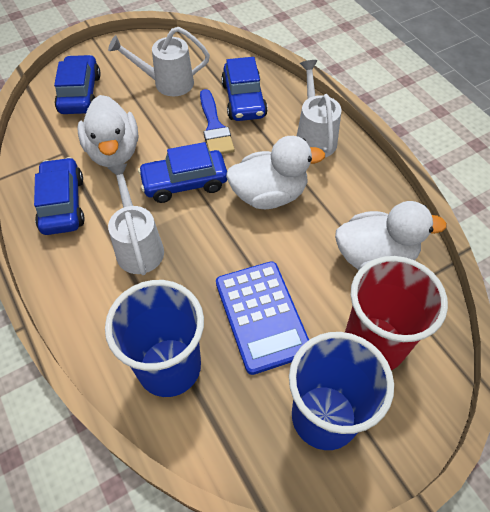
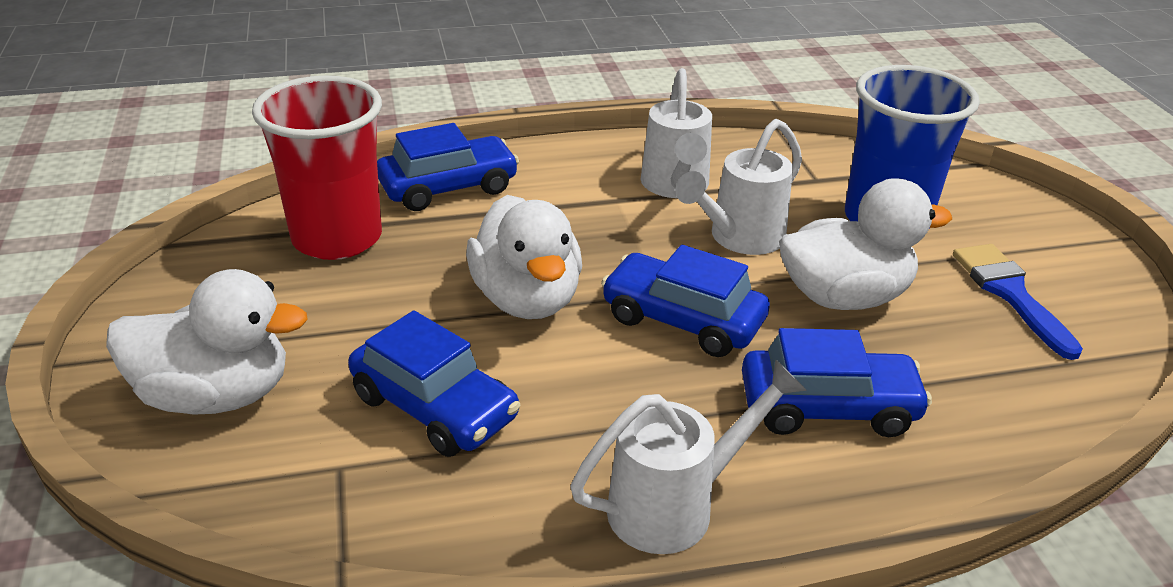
blue calculator: 1 -> 0
blue cup: 2 -> 1

